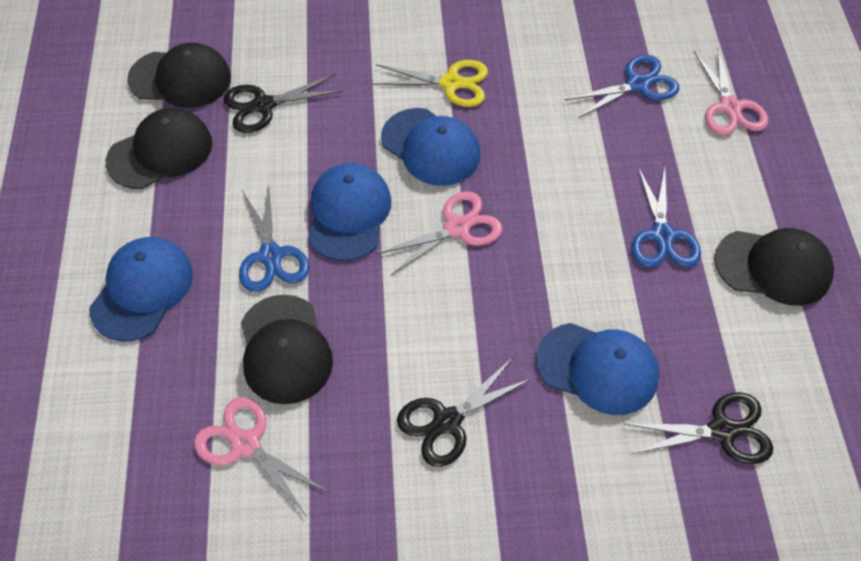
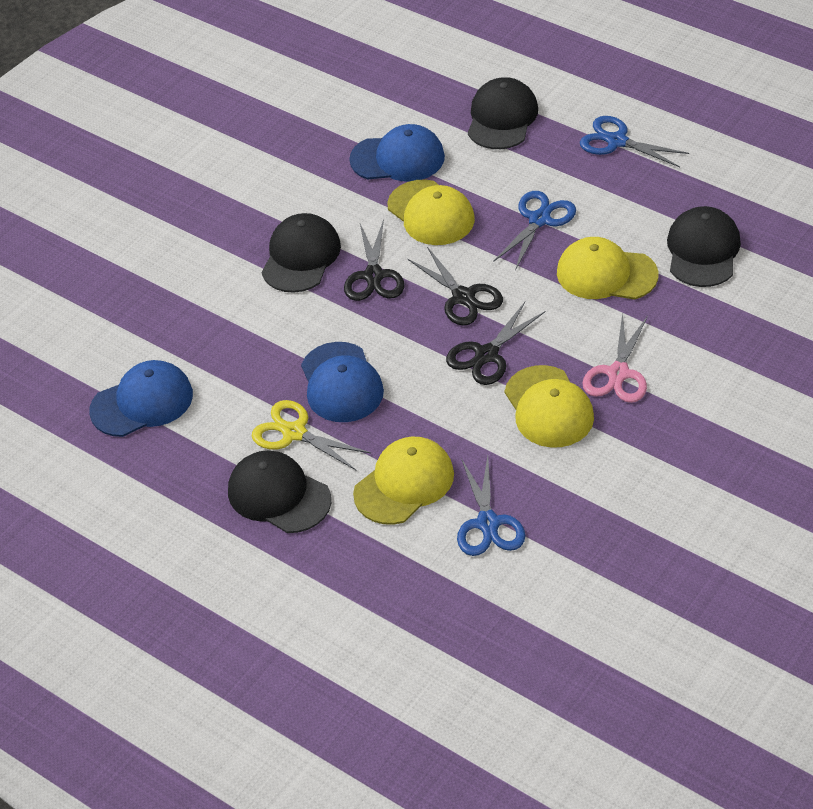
blue cap: 4 -> 3
pink scissors: 3 -> 1
yellow cap: 0 -> 4

